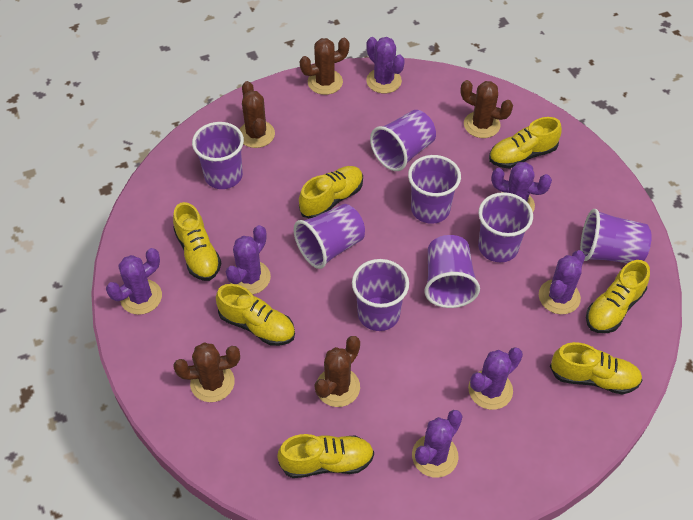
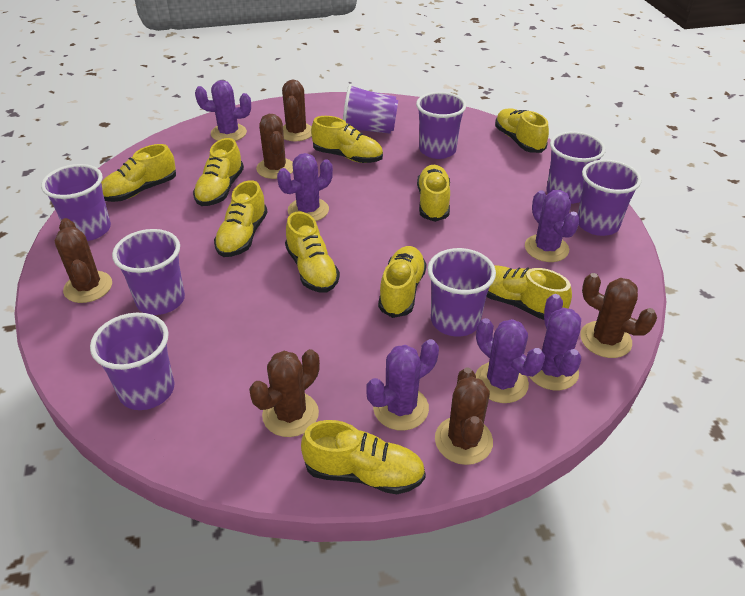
brown cactus: 5 -> 6
purple cactus: 7 -> 6
yellow shoe: 7 -> 10

